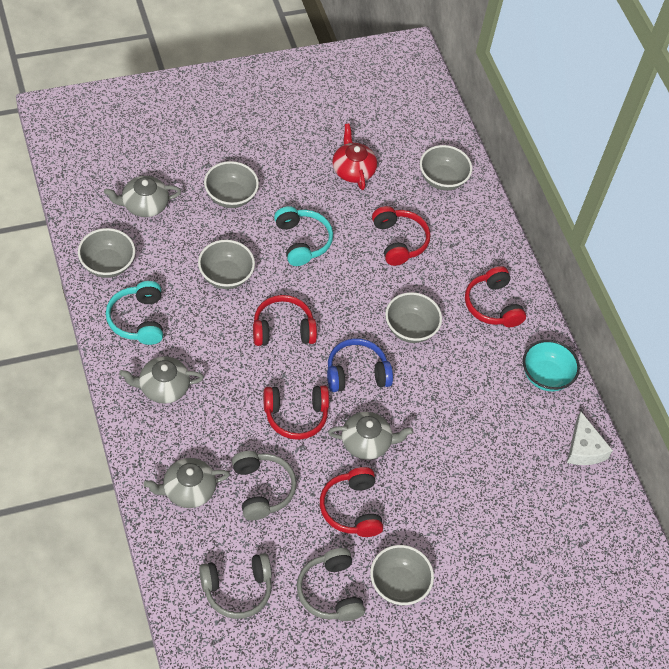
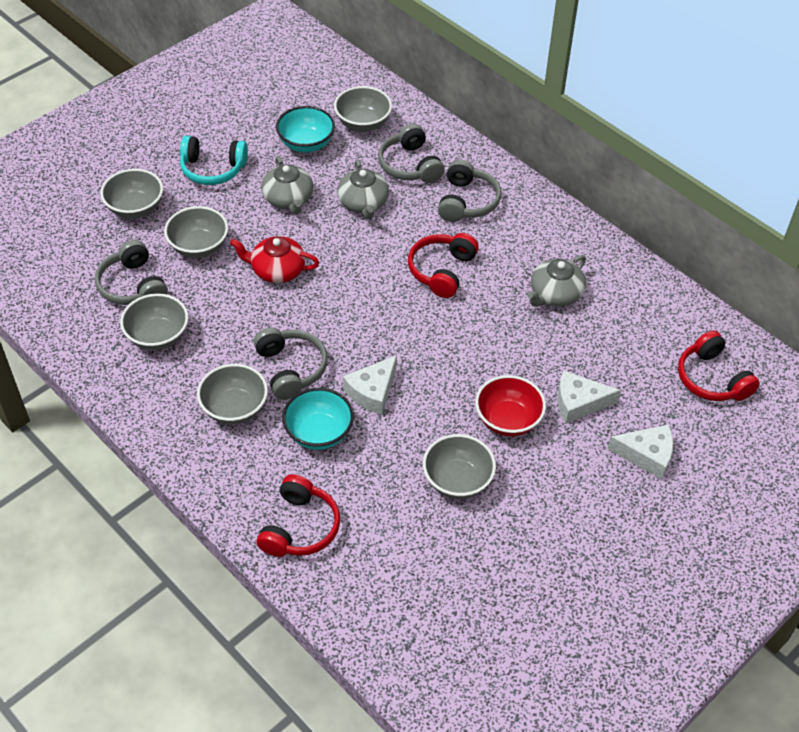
blue headphones: 1 -> 0
grey headphones: 3 -> 4
grey teapot: 4 -> 3
red bowl: 0 -> 1
red headphones: 5 -> 3
turquoise bowl: 1 -> 2
turquoise headphones: 2 -> 1
white cheese: 1 -> 3

